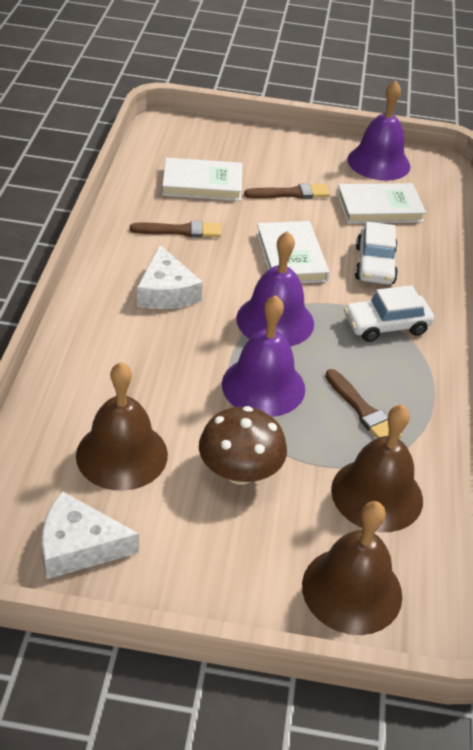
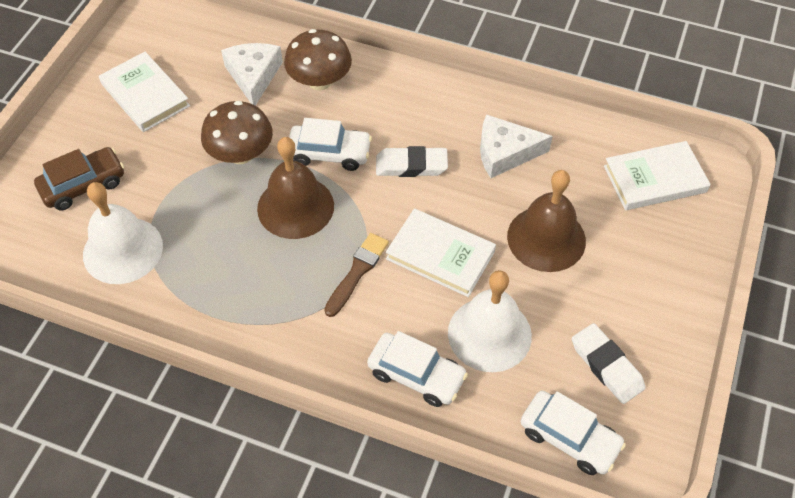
brown bell: 3 -> 2
brown brush: 3 -> 1
brown car: 0 -> 1
brown mushroom: 1 -> 2
purple bell: 3 -> 0
white bell: 0 -> 2
white car: 2 -> 3
white eraser: 0 -> 2

